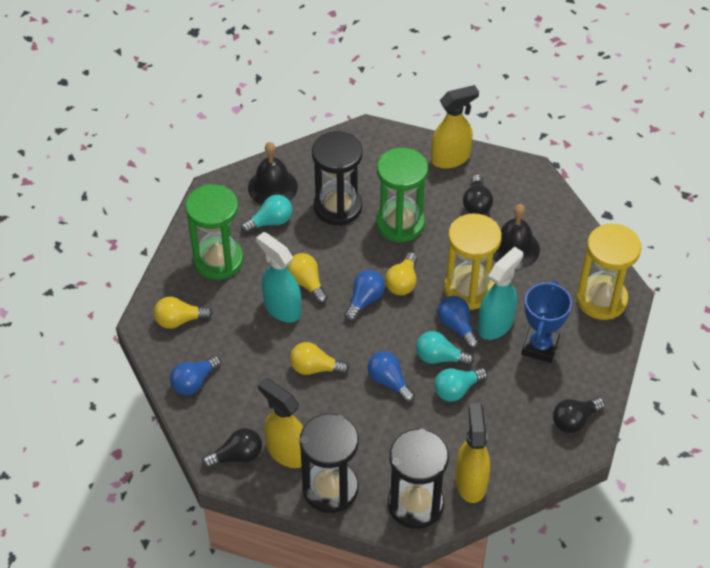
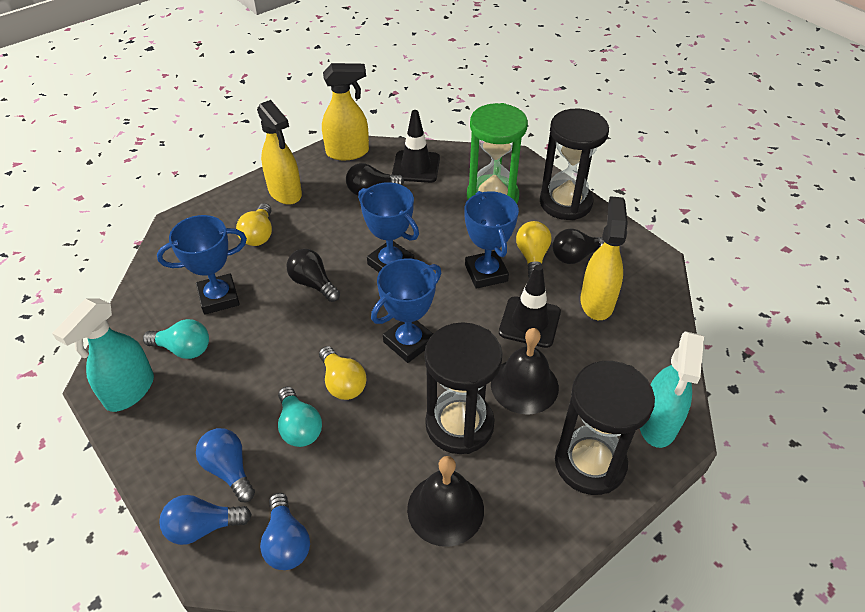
black traffic cone: 0 -> 2
blue light bulb: 4 -> 3
blue trophy: 1 -> 4
green hourglass: 2 -> 1
turquoise light bulb: 3 -> 2
yellow hourglass: 2 -> 0
yellow light bulb: 4 -> 3

